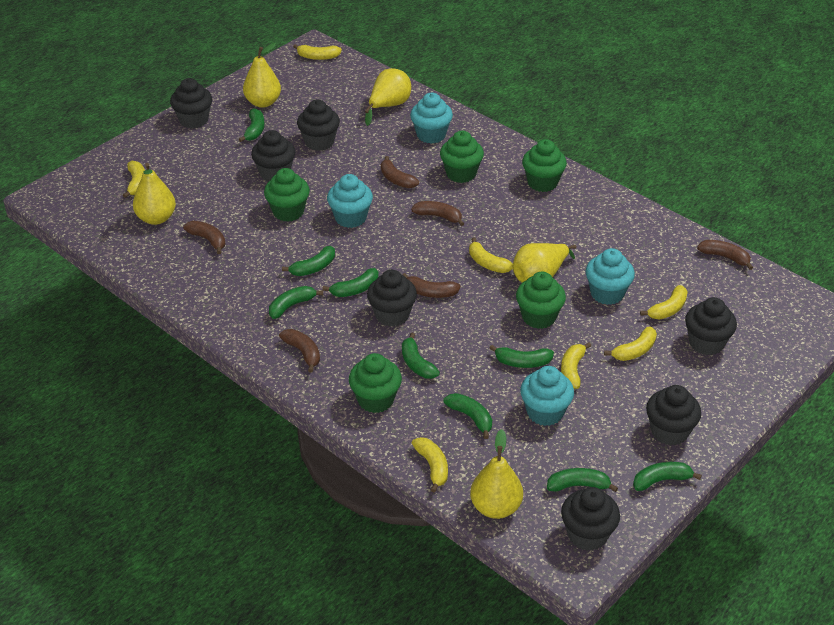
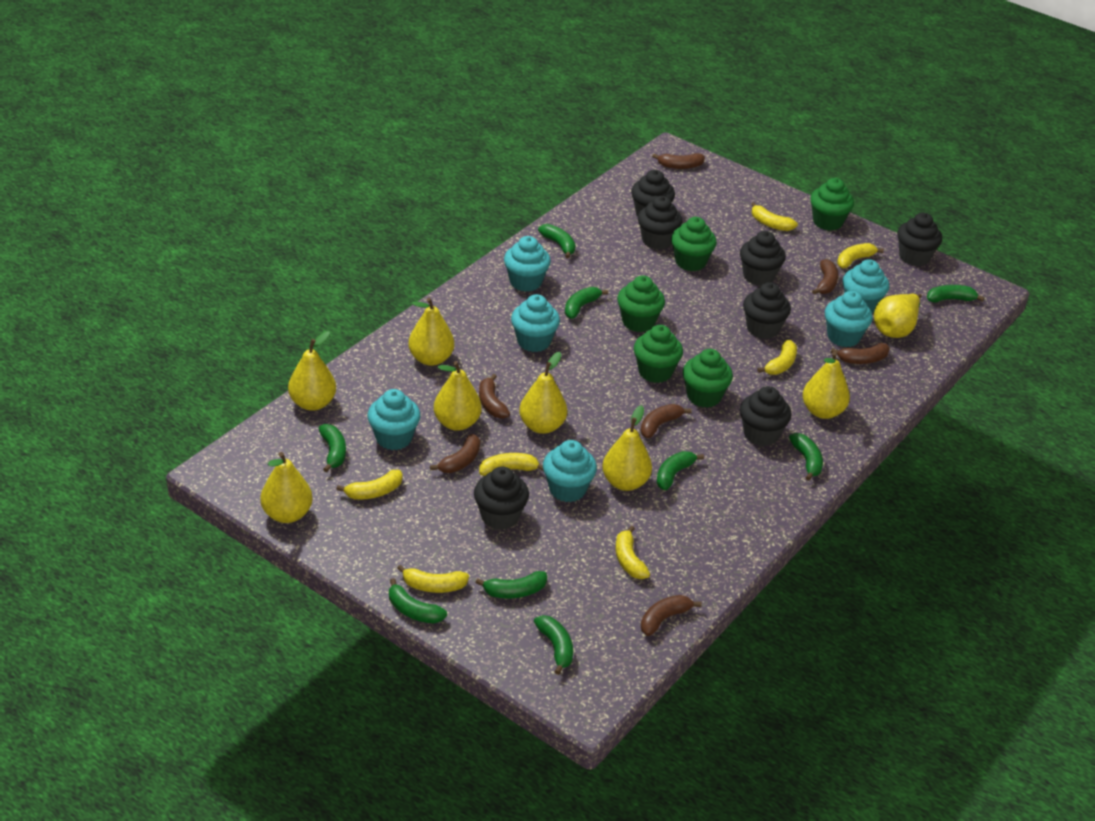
brown banana: 6 -> 7
turquoise cupcake: 4 -> 6
yellow pear: 5 -> 8

